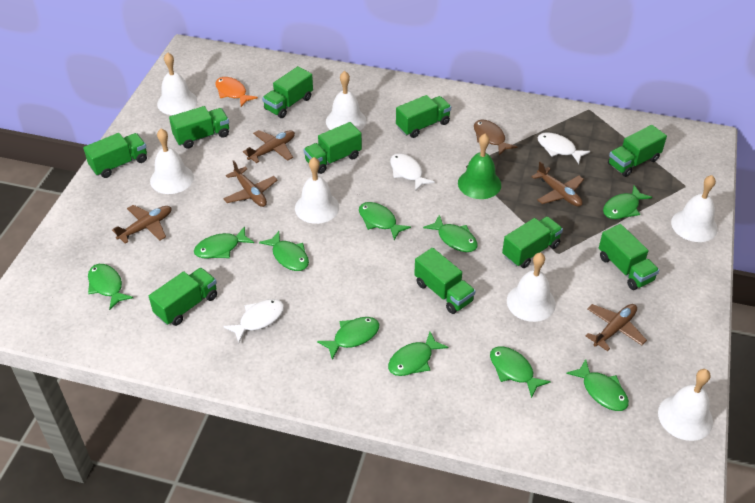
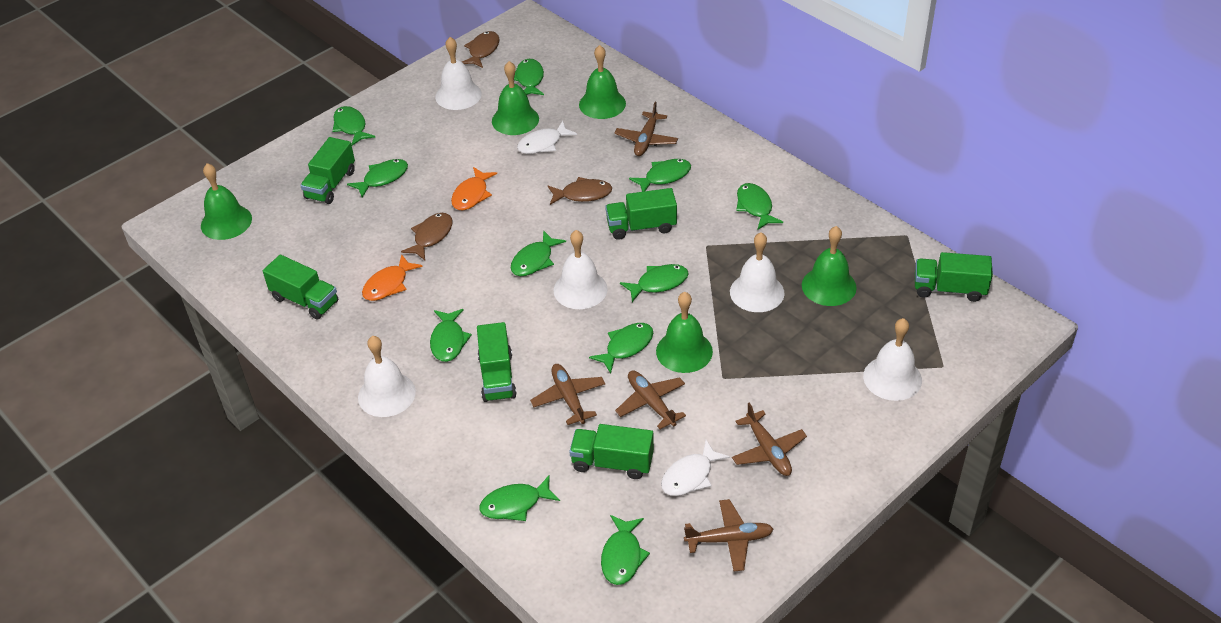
brown fish: 1 -> 3
green bell: 1 -> 5
green fish: 10 -> 11
green truck: 10 -> 6
orange fish: 1 -> 2
white bell: 7 -> 5
white fish: 3 -> 2

